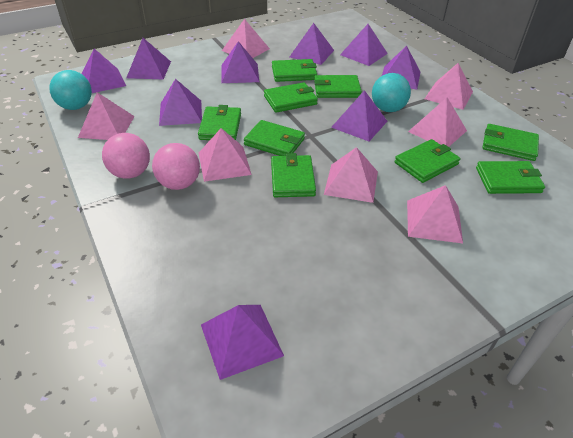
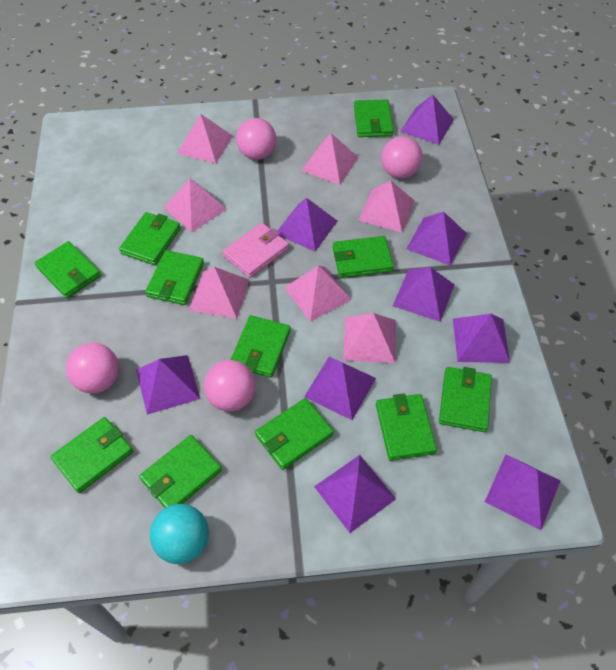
green wallet: 9 -> 11
pink ball: 2 -> 4
pink wallet: 0 -> 1
turquoise ball: 2 -> 1

